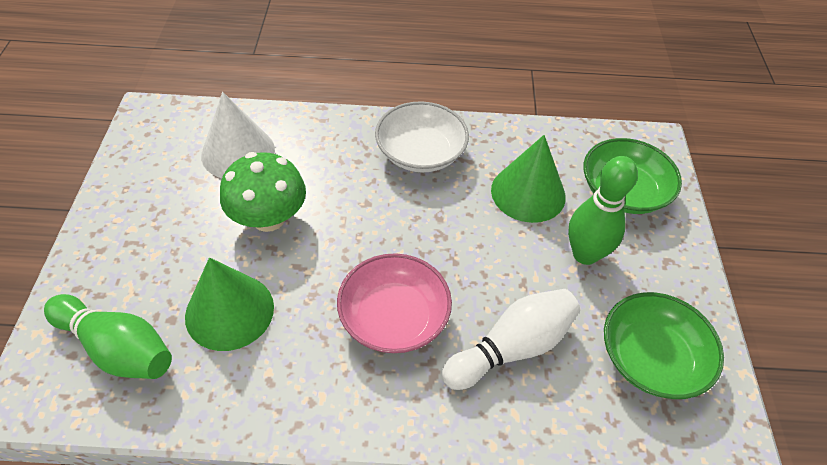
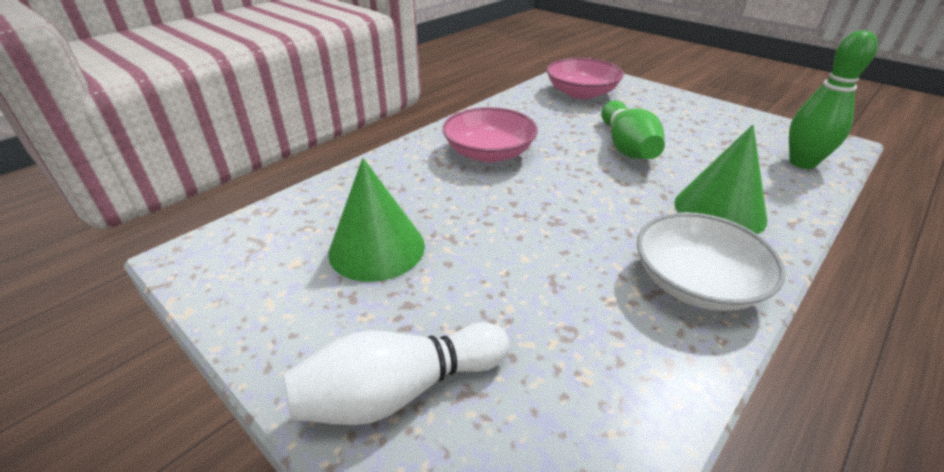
green bowl: 2 -> 0
green mushroom: 1 -> 0
pink bowl: 1 -> 2
white cone: 1 -> 0

